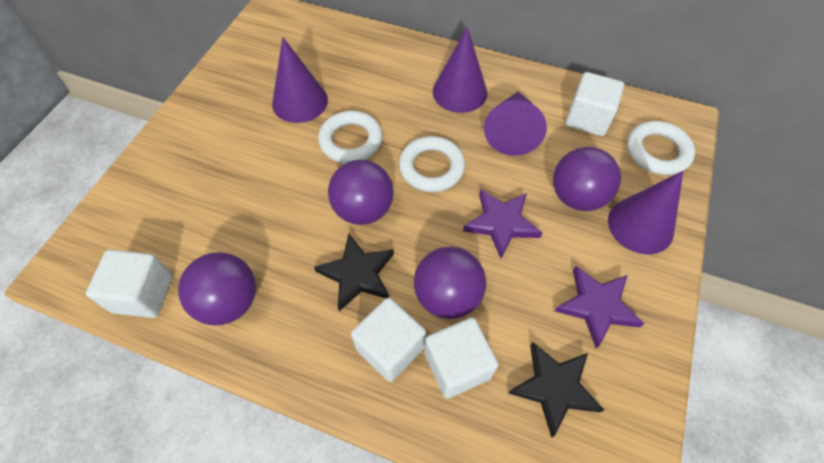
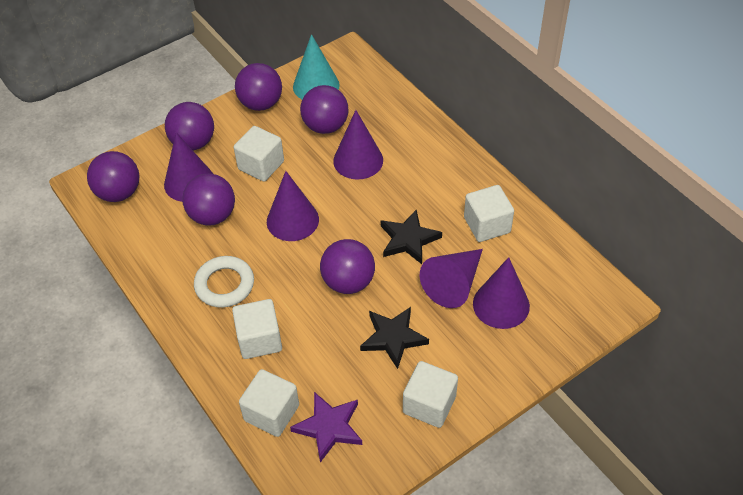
purple ball: 4 -> 6
purple cone: 4 -> 5
purple star: 2 -> 1
turquoise cone: 0 -> 1
white cube: 4 -> 5
white ring: 3 -> 1

